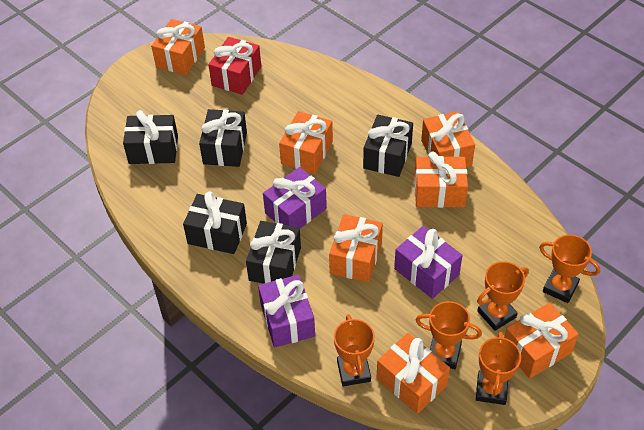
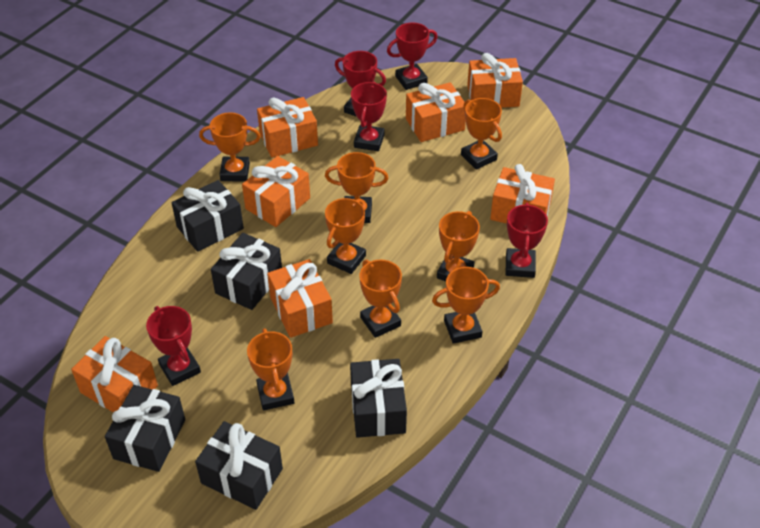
orange trophy: 5 -> 8
purple gift: 3 -> 0
red gift: 1 -> 0
red trophy: 0 -> 5

